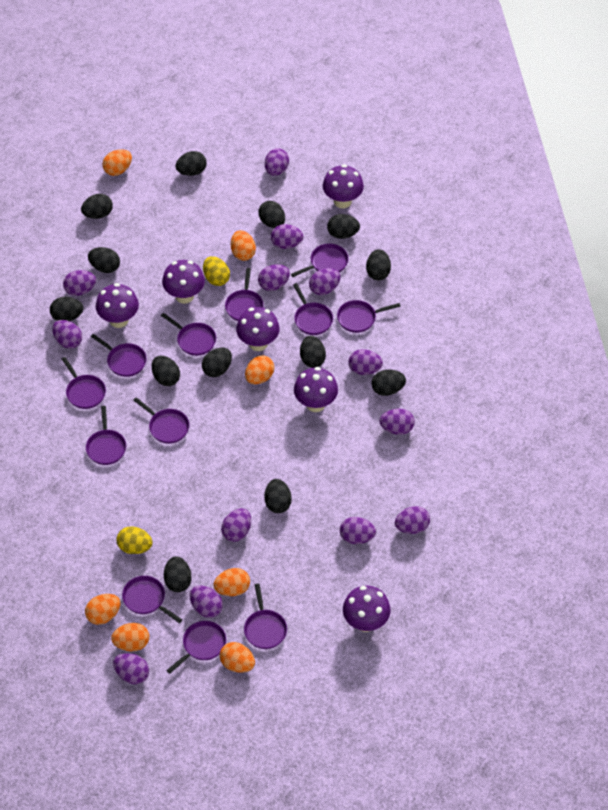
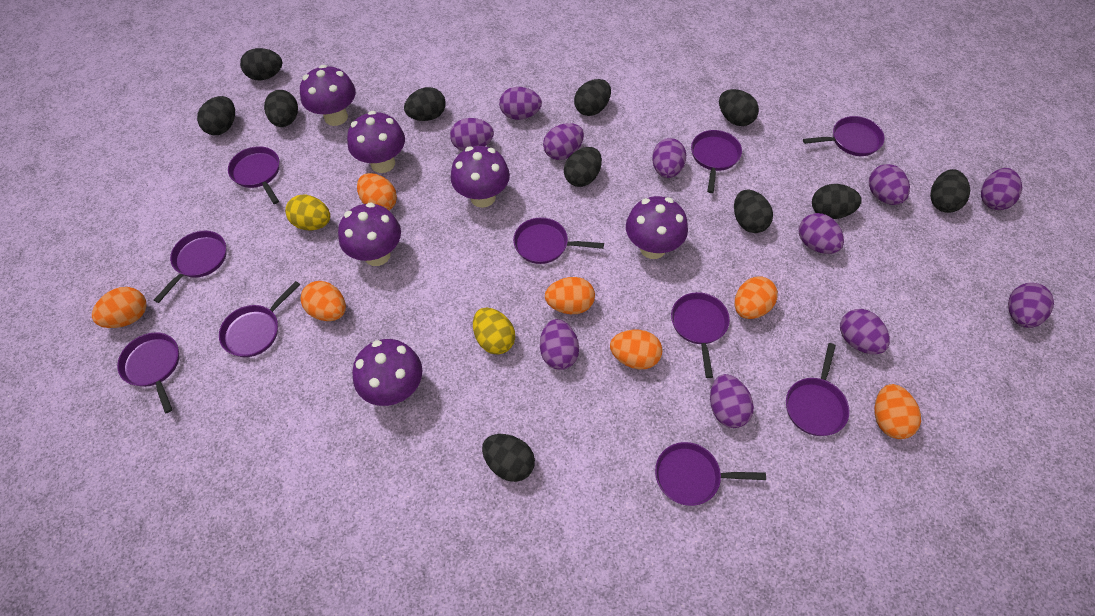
black egg: 13 -> 11
purple egg: 13 -> 11
purple pan: 12 -> 10

